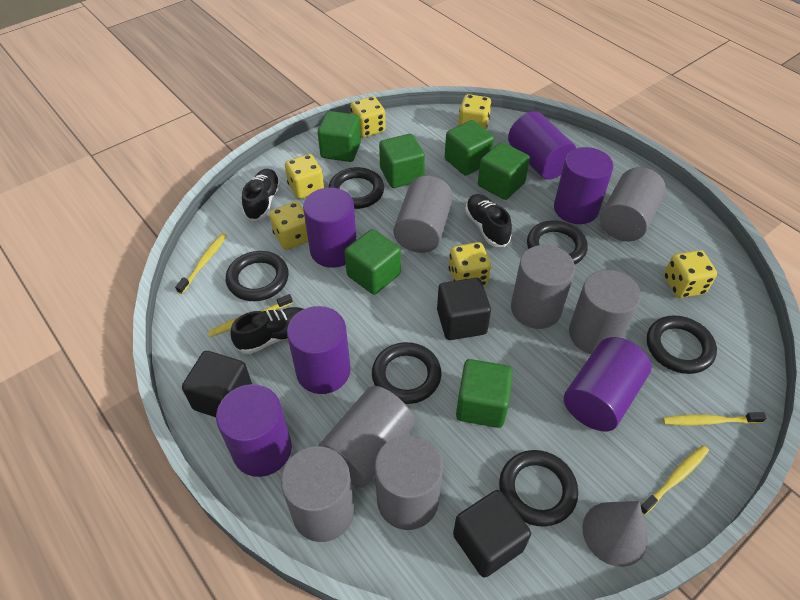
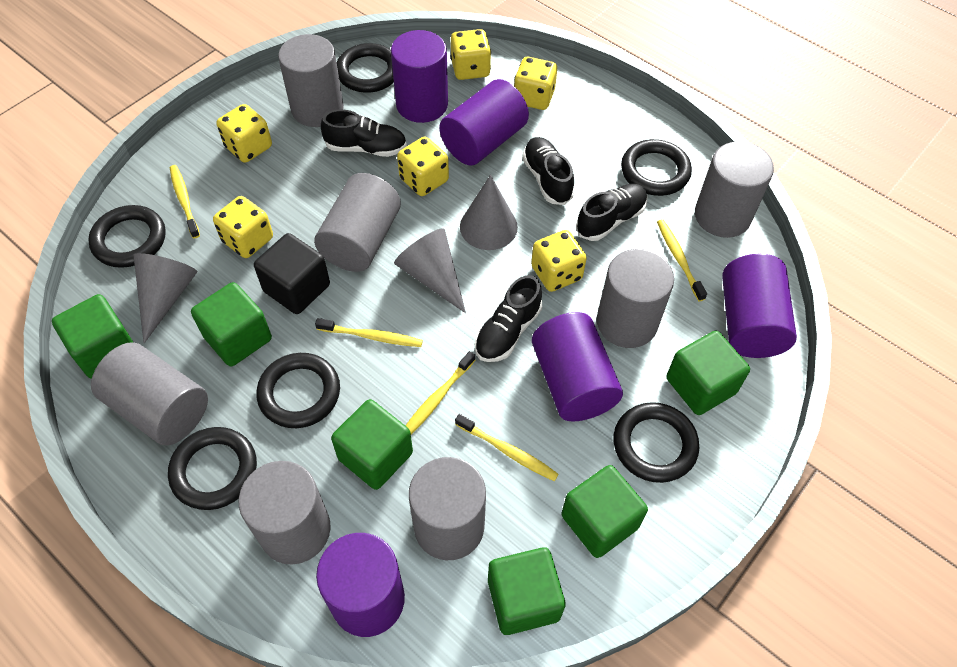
black cube: 3 -> 1
black shoe: 3 -> 4
grey cone: 1 -> 3
purple cylinder: 6 -> 5
yellow toothbrush: 4 -> 5

